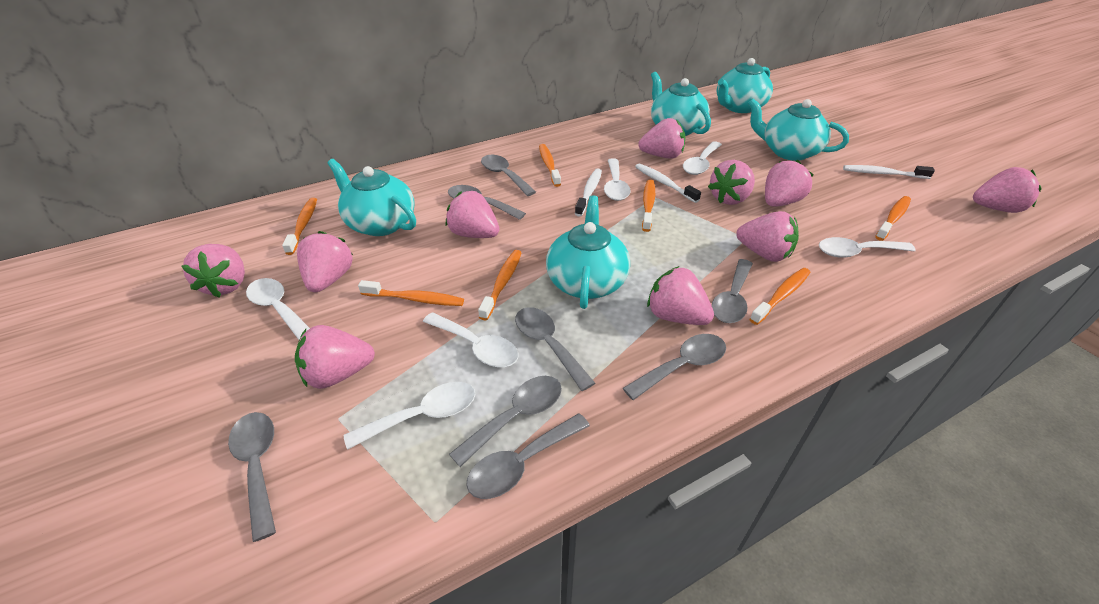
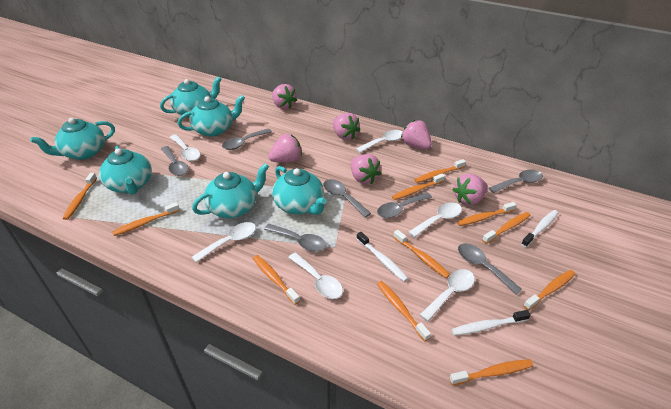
grey spoon: 8 -> 7
orange toothbrush: 7 -> 11
pink strawberry: 10 -> 6
turquoise teapot: 5 -> 6

